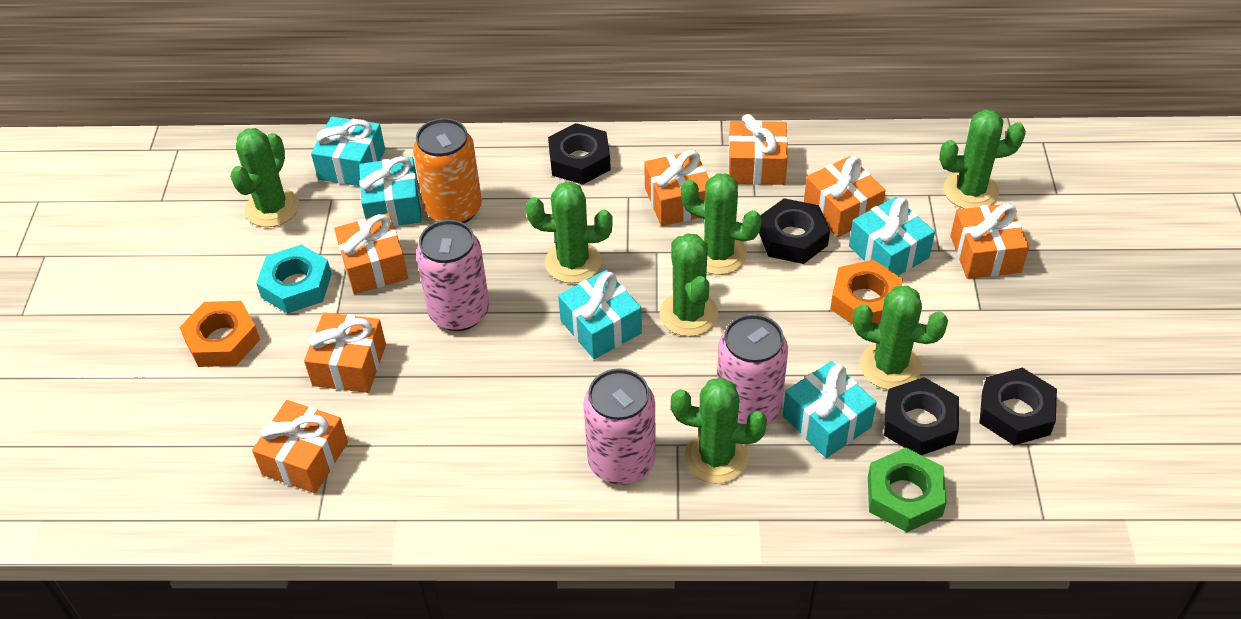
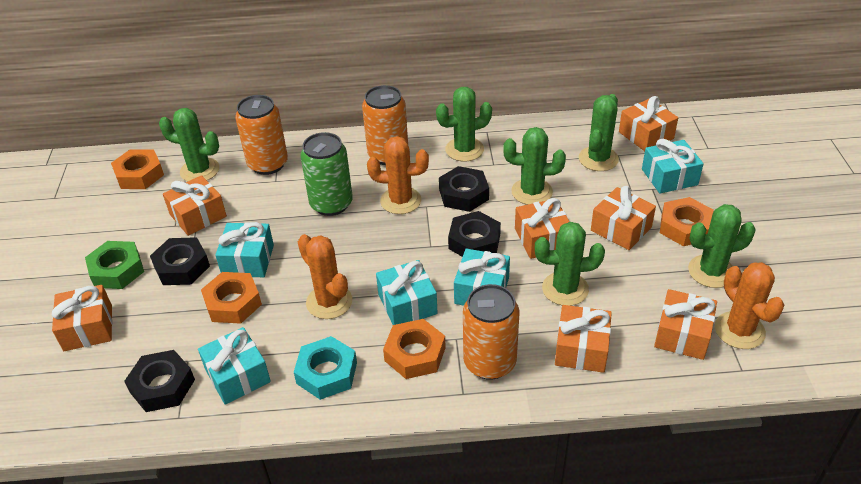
green cactus: 7 -> 6
green can: 0 -> 1
orange cactus: 0 -> 3
orange can: 1 -> 3
orange nut: 2 -> 4
pink can: 3 -> 0

